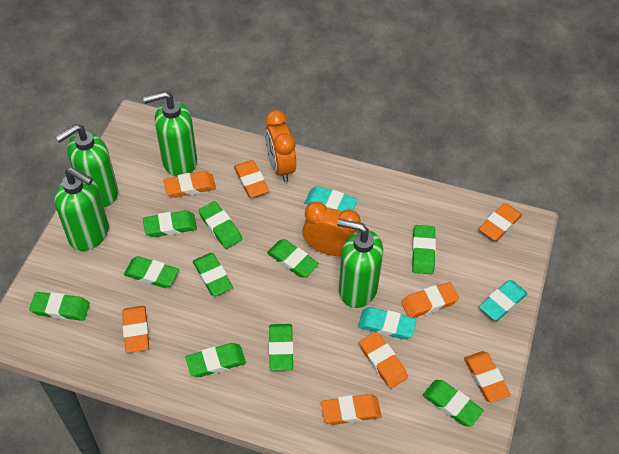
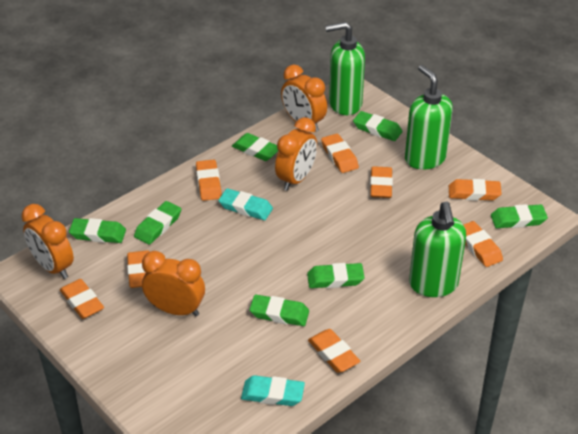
green eraser: 10 -> 7
green soap dispenser: 4 -> 3
orange clock: 2 -> 4
turquoise eraser: 3 -> 2

